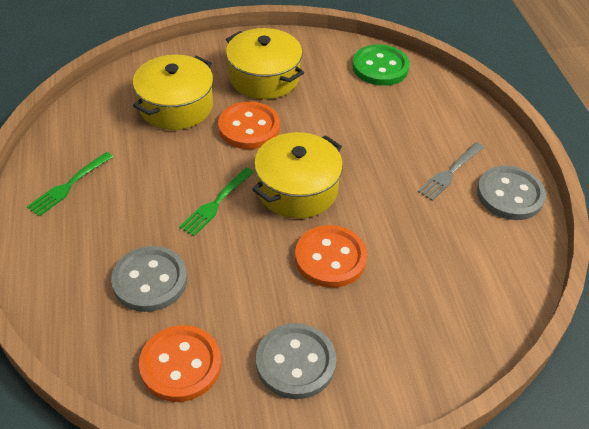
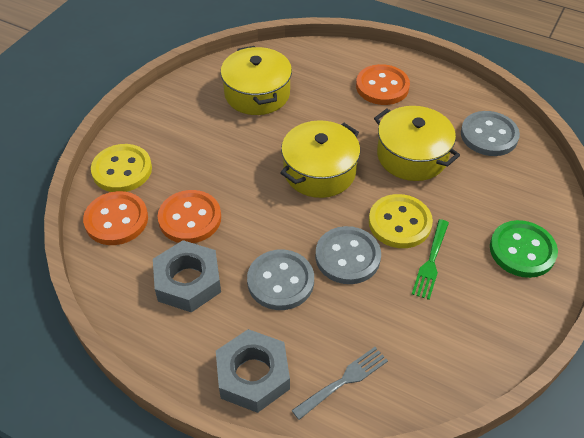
green fork: 2 -> 1
grey nut: 0 -> 2
yellow button: 0 -> 2

